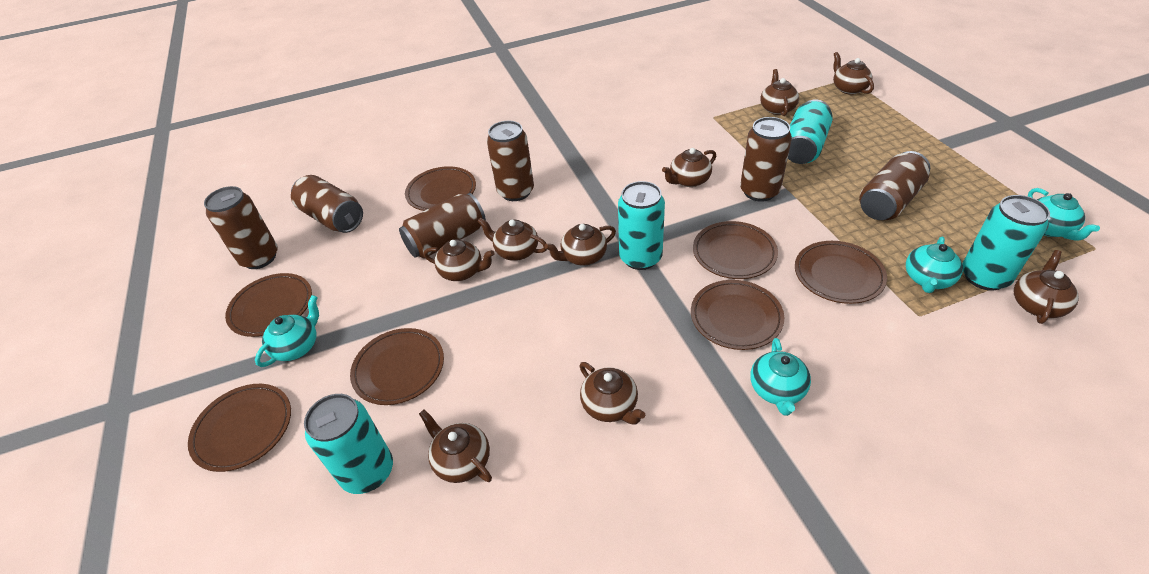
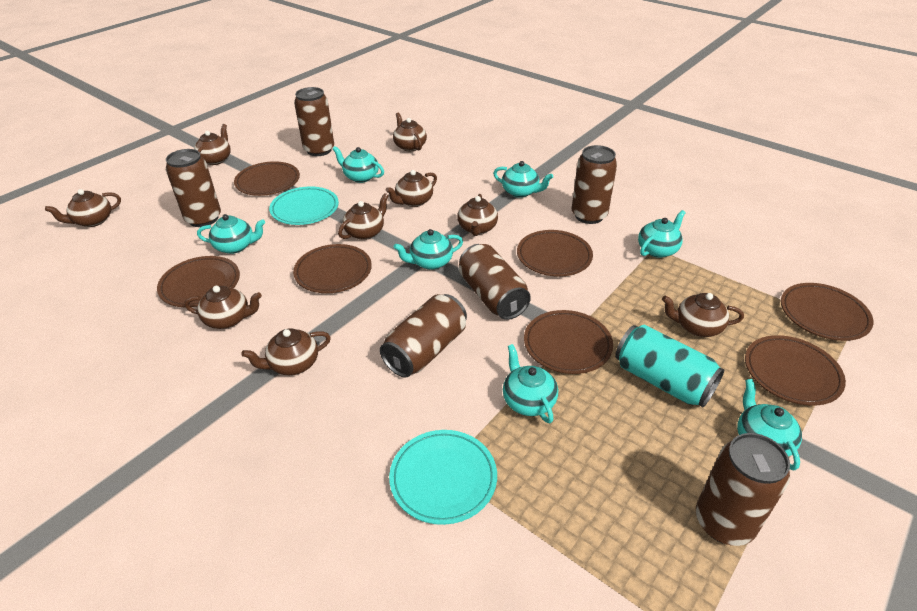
turquoise can: 4 -> 1
turquoise plate: 0 -> 2
turquoise teapot: 4 -> 7

